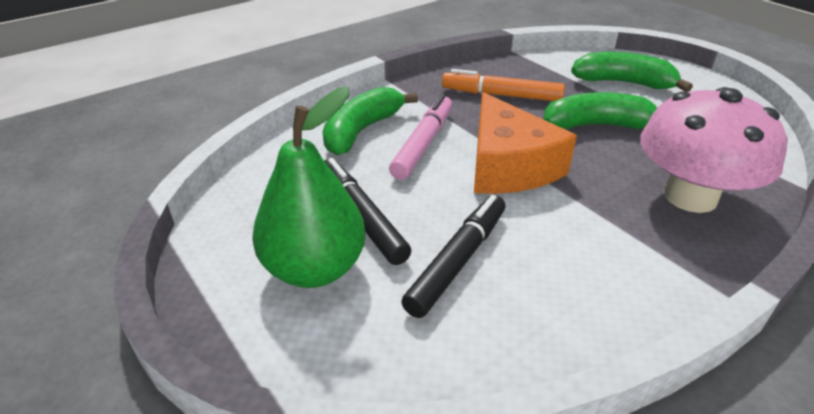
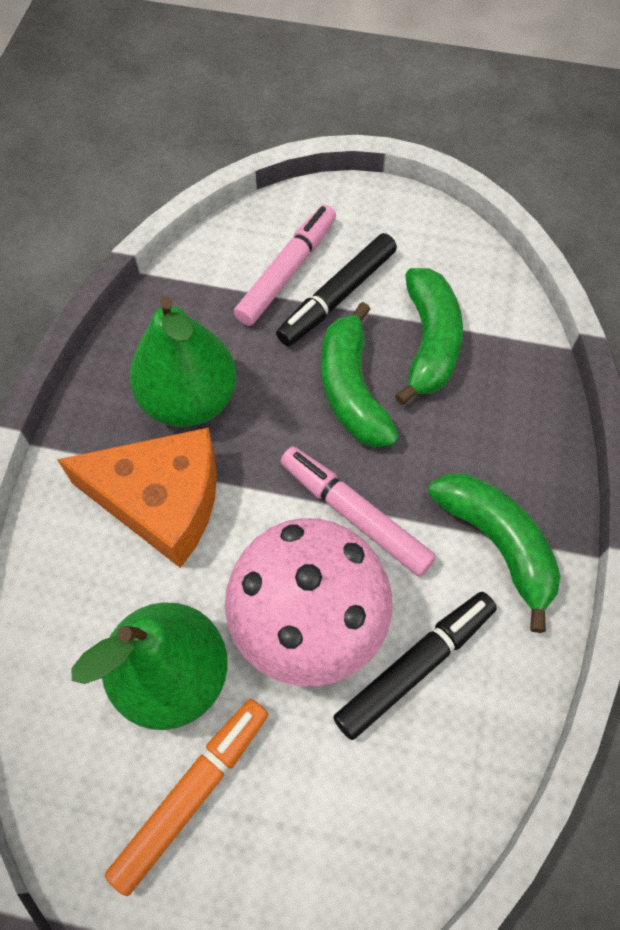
green pear: 1 -> 2
pink marker: 1 -> 2

